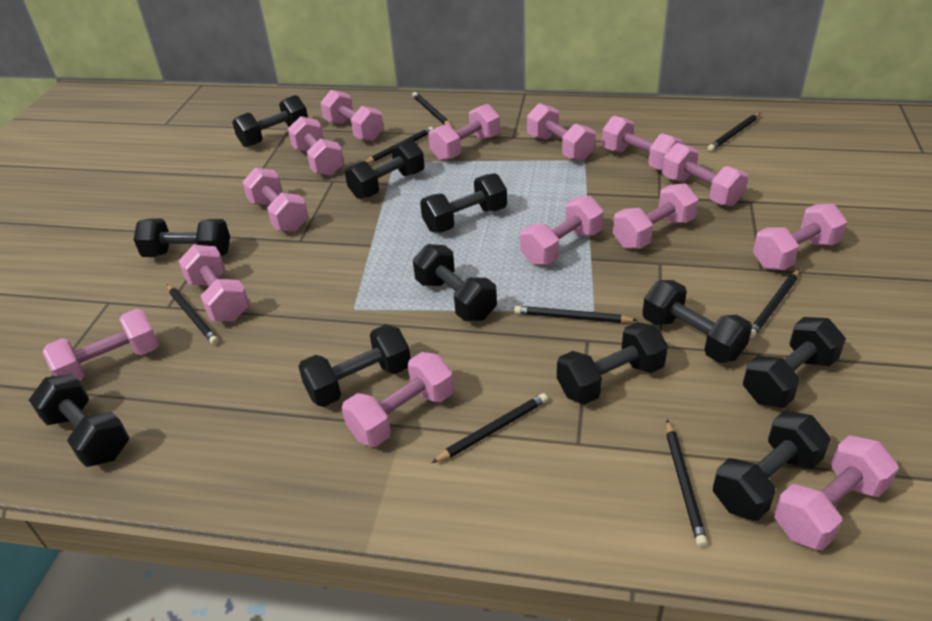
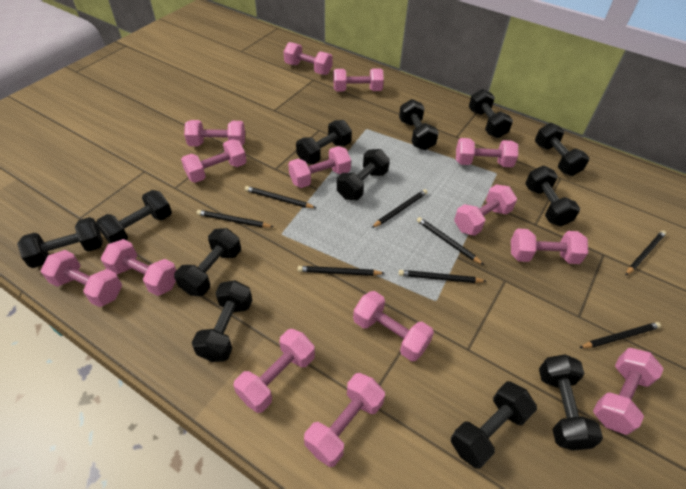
black dumbbell: 11 -> 12

